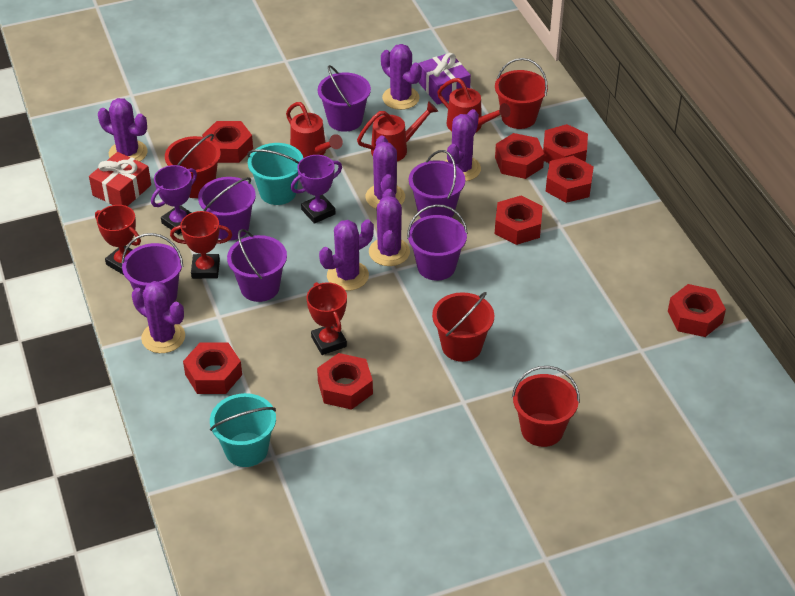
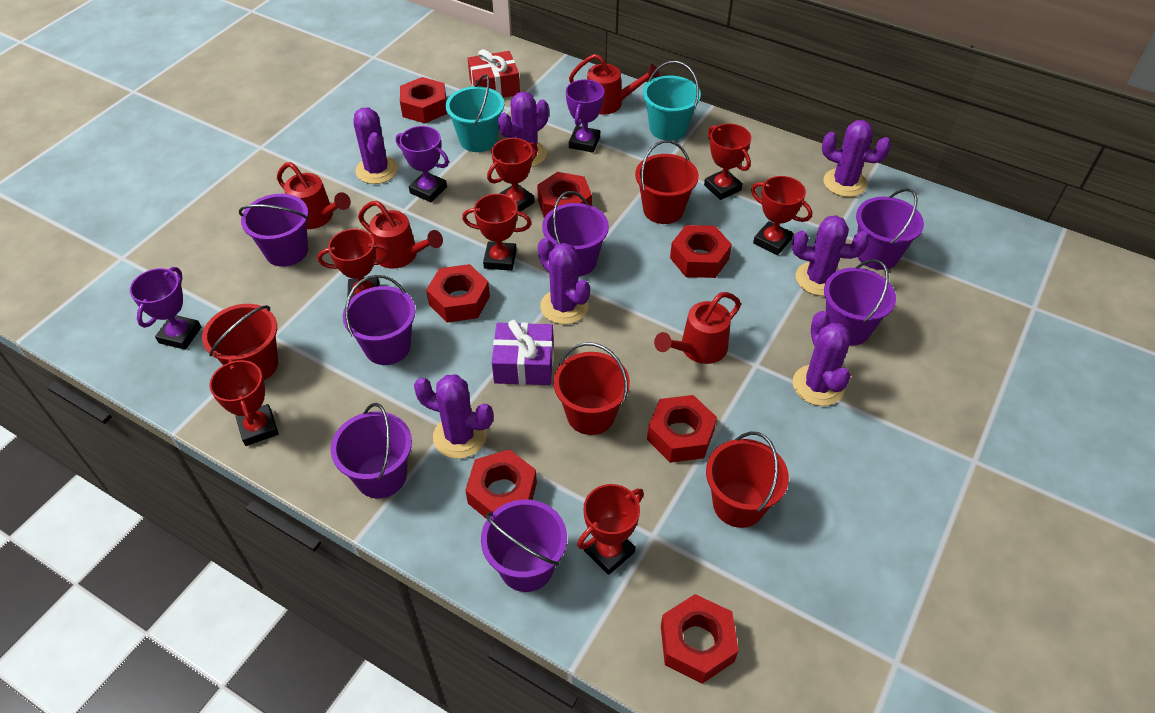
purple bucket: 6 -> 7
purple trophy: 2 -> 3
red nut: 8 -> 7
red trophy: 3 -> 7
red watering can: 3 -> 4

